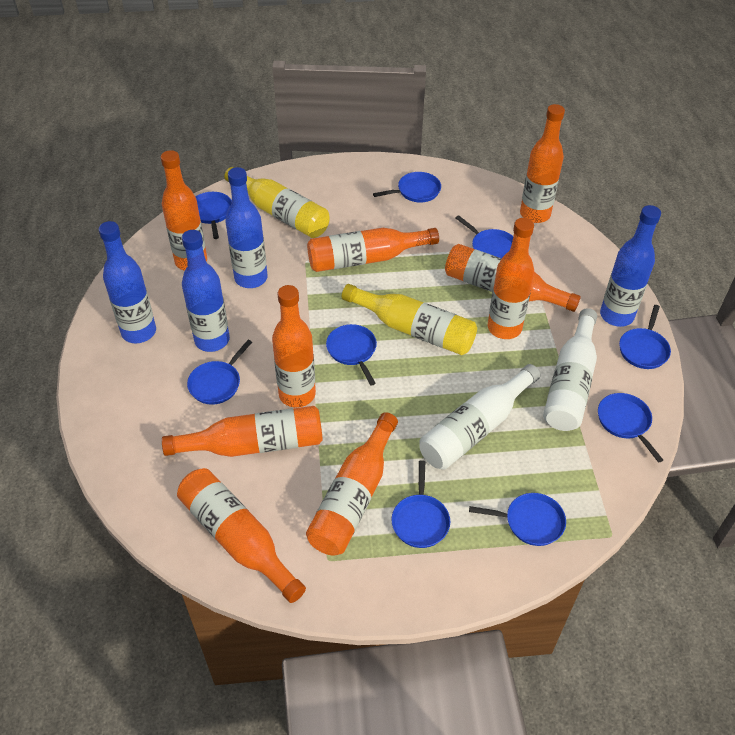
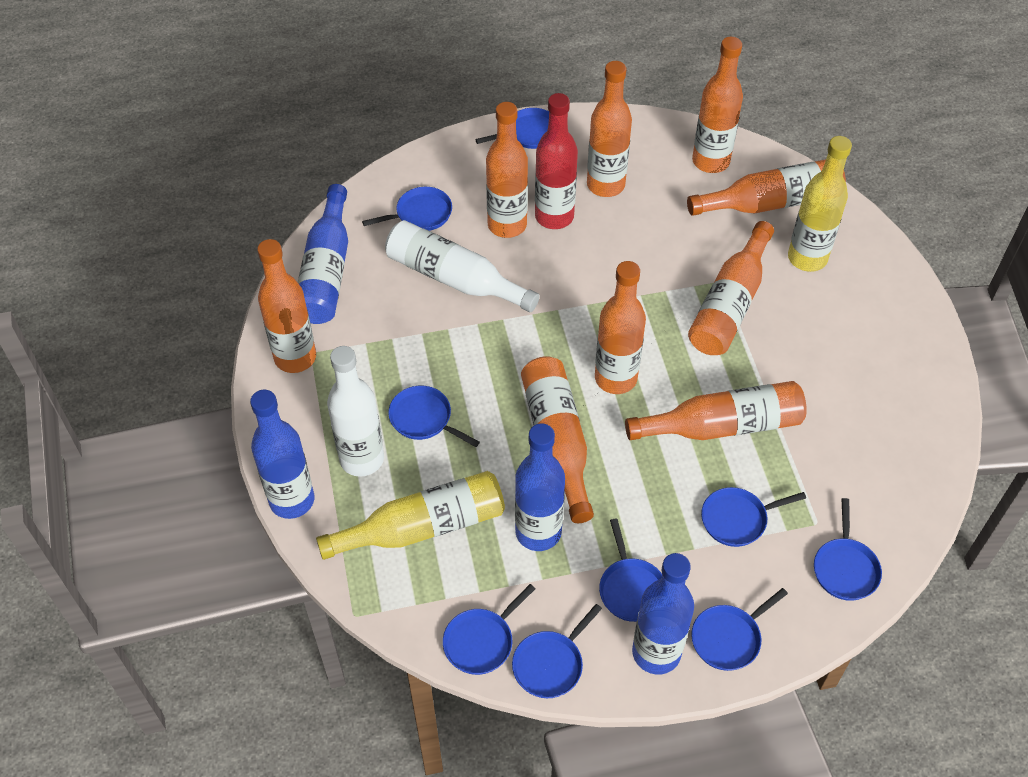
red bottle: 0 -> 1

